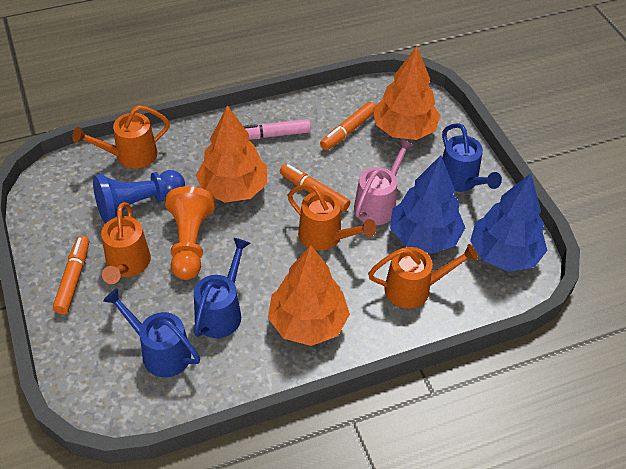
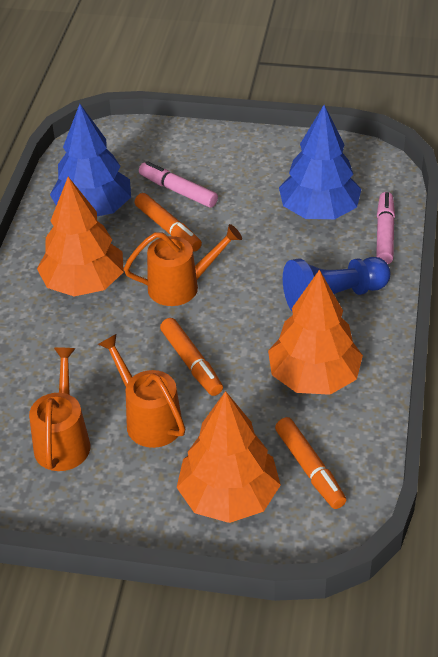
blue watering can: 3 -> 0
orange pawn: 1 -> 0
orange watering can: 4 -> 3
pink marker: 1 -> 2
pink watering can: 1 -> 0

